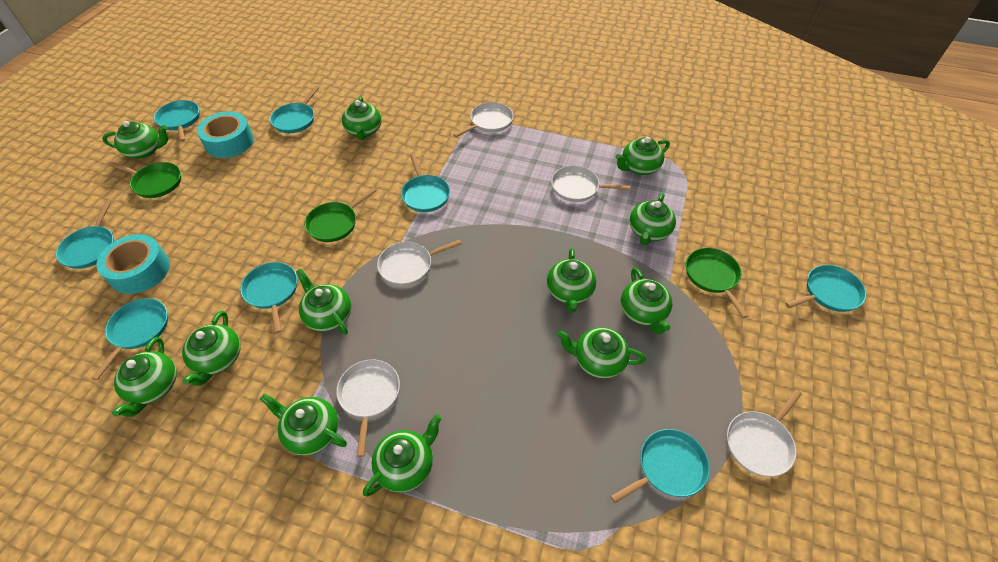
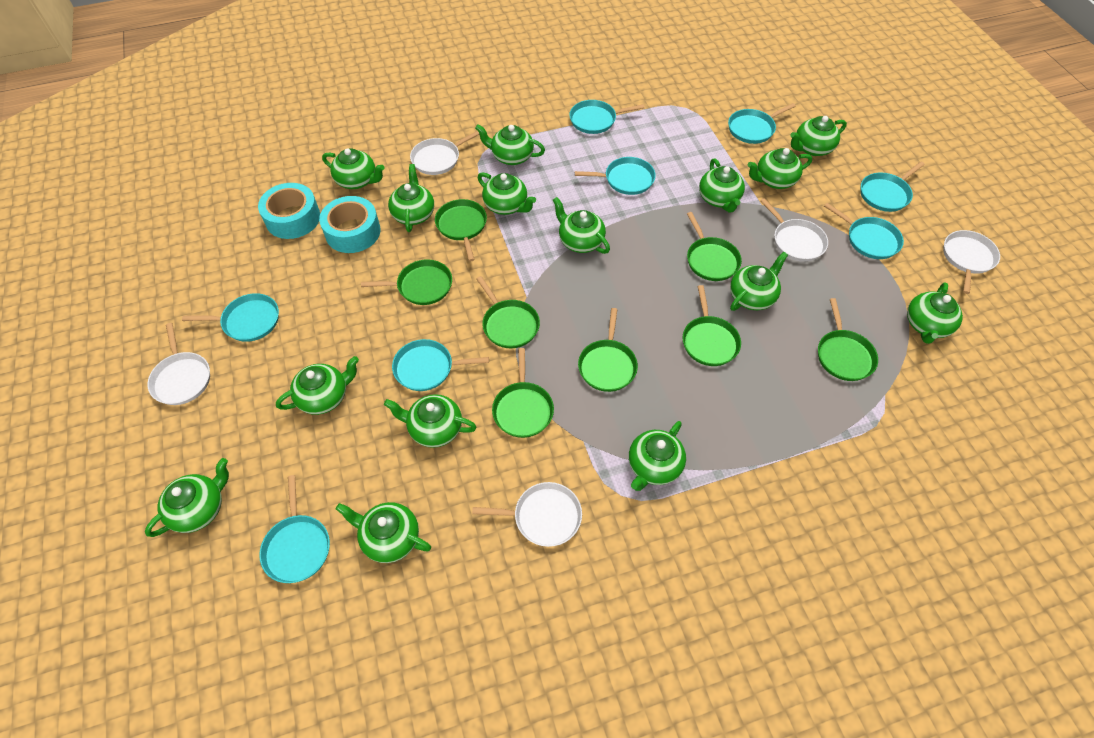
green pan: 3 -> 8
green teapot: 12 -> 15

